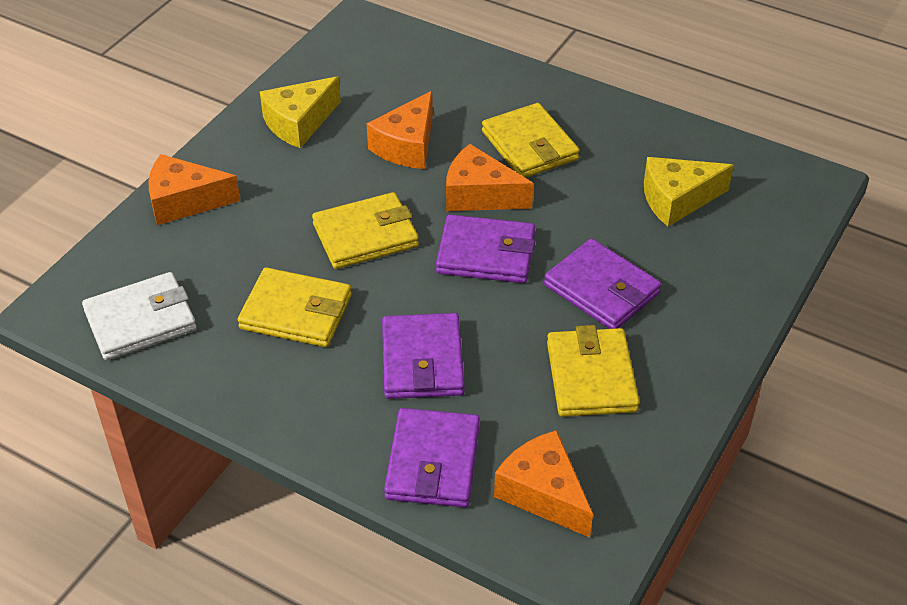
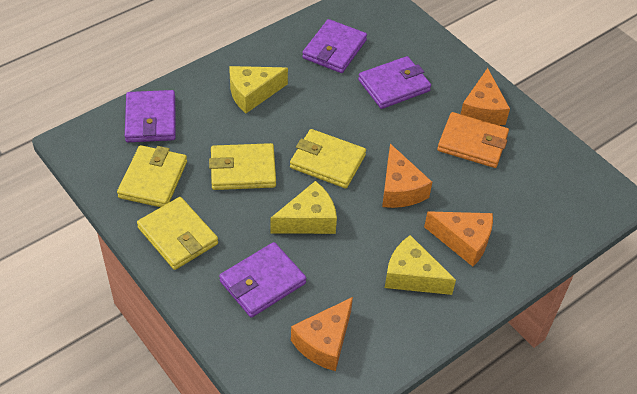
orange wallet: 0 -> 1
white wallet: 1 -> 0
yellow cheese: 2 -> 3

